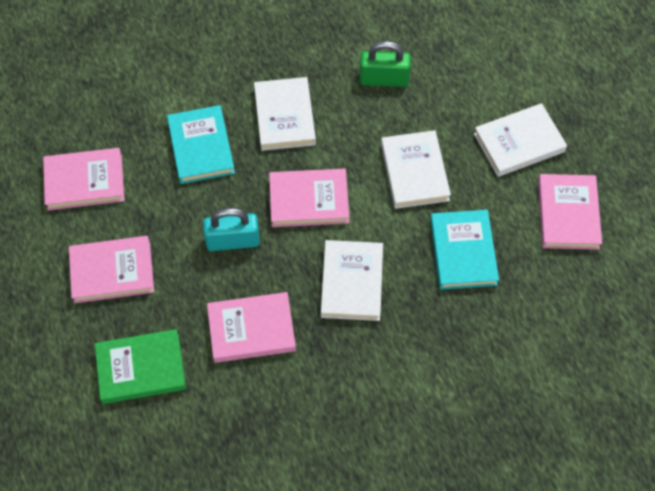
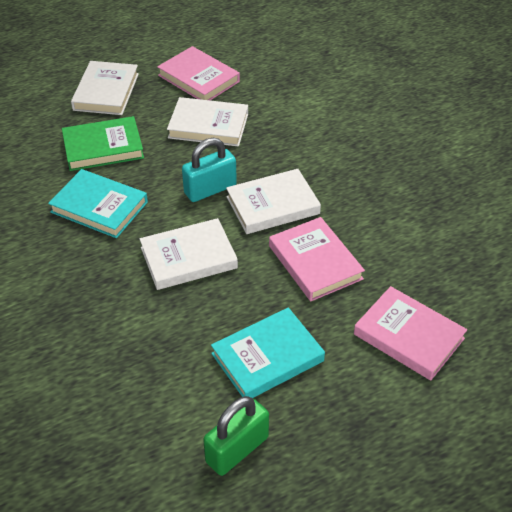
pink book: 5 -> 3

